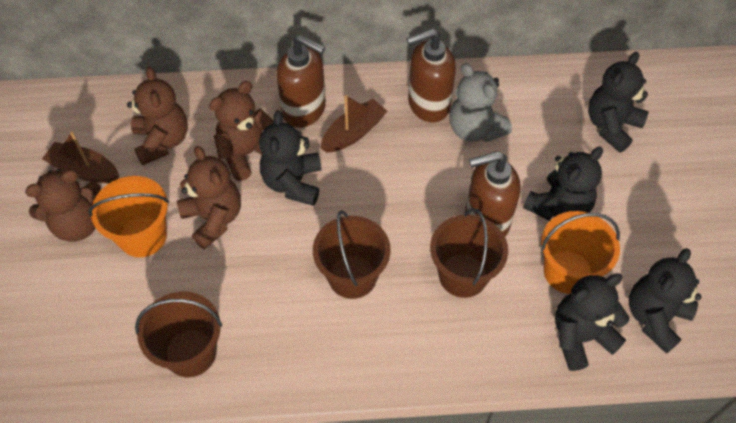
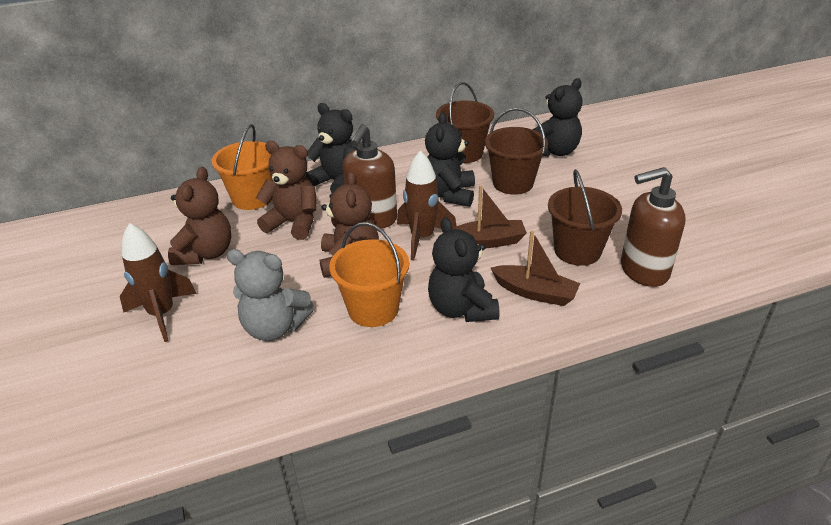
black teddy bear: 5 -> 4
brown rocket: 0 -> 2
brown soap dispenser: 3 -> 2
brown teddy bear: 4 -> 3

